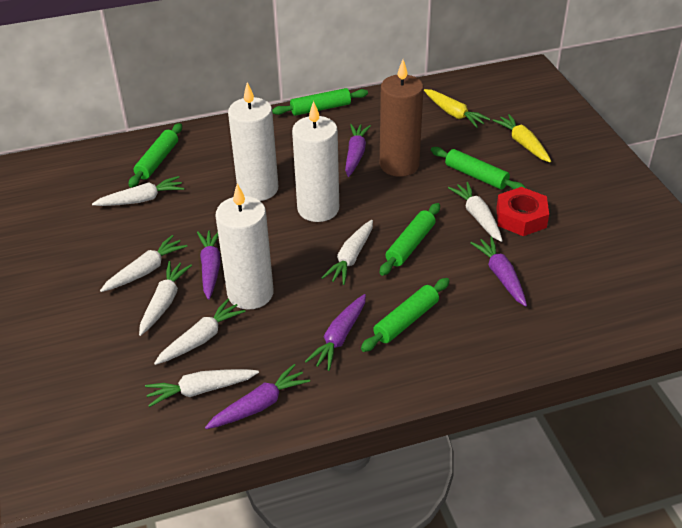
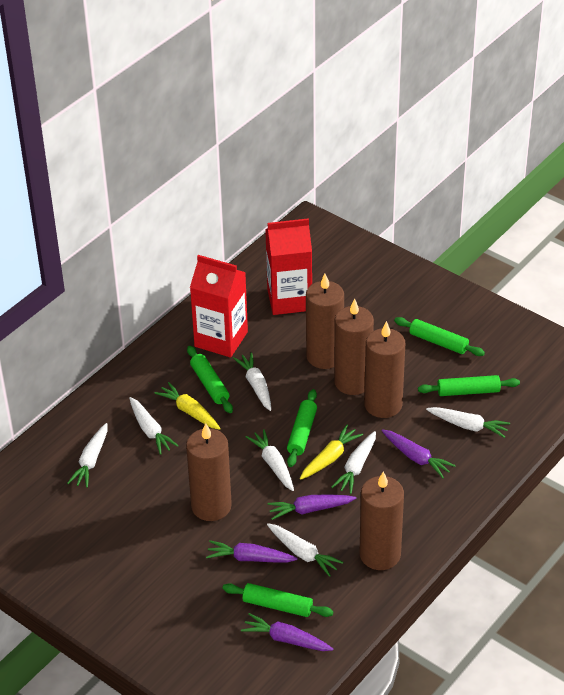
brown candle: 1 -> 5
purple carrot: 5 -> 4
red carton: 0 -> 2
red nut: 1 -> 0
white candle: 3 -> 0

